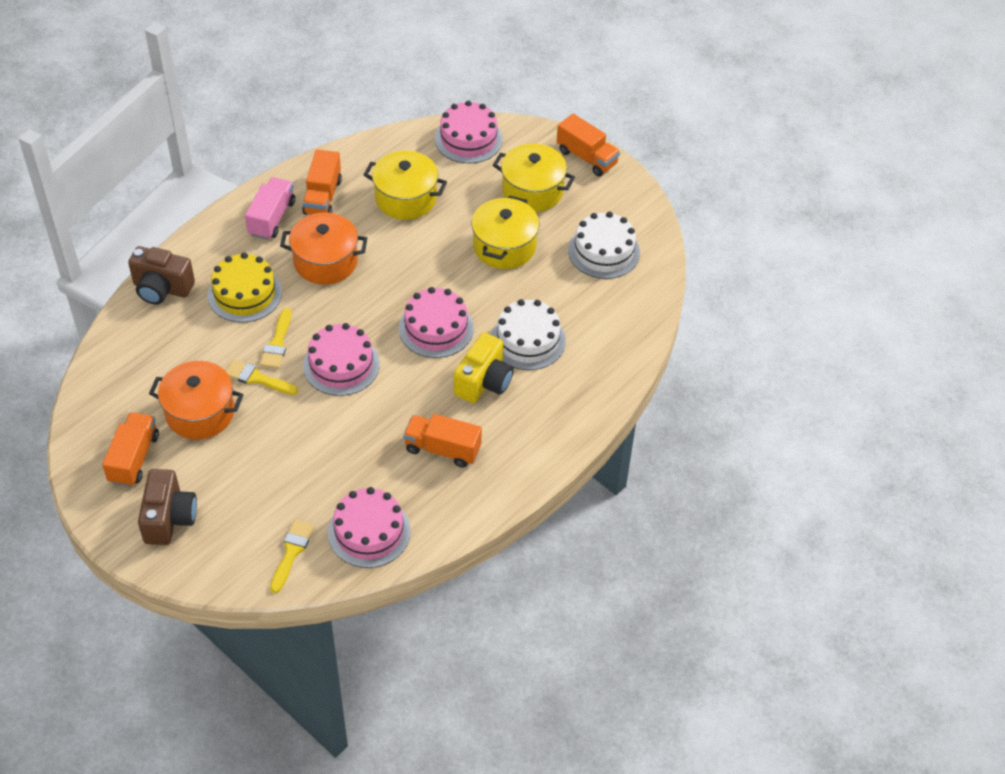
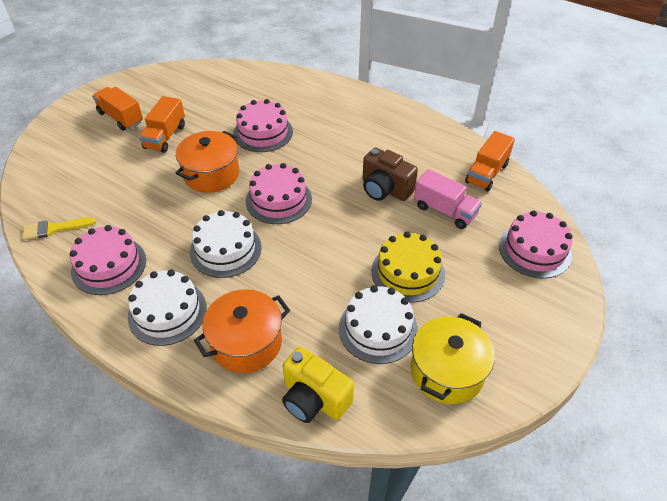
brown camera: 2 -> 1
orange truck: 4 -> 3
white cake: 2 -> 3
yellow brush: 3 -> 1
yellow pot: 3 -> 1

